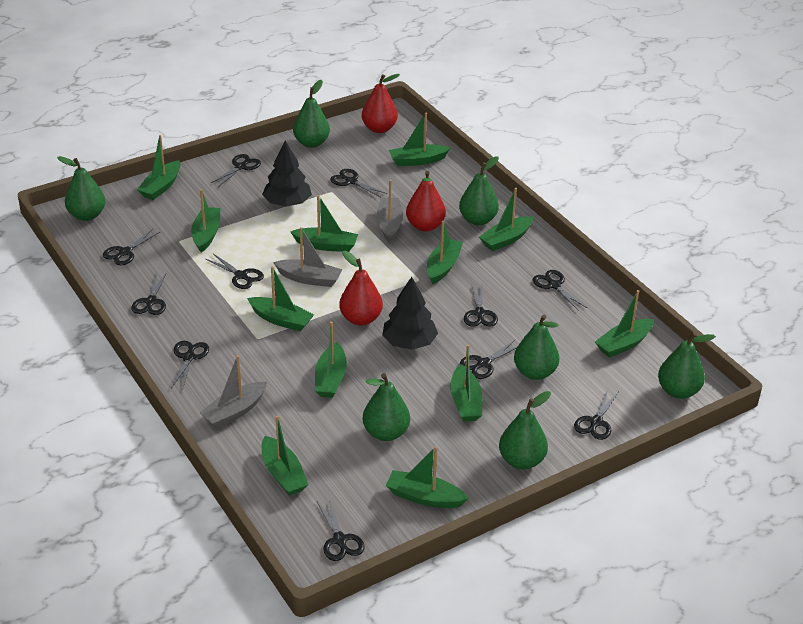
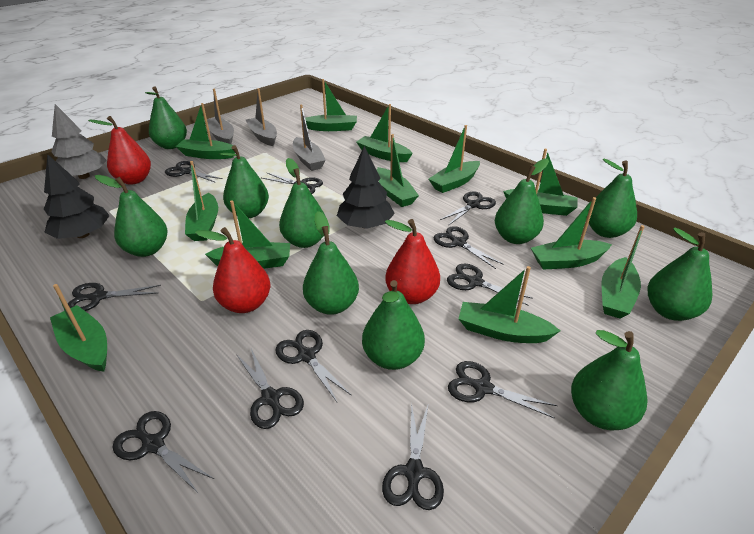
green pear: 7 -> 10
grey tree: 0 -> 1

